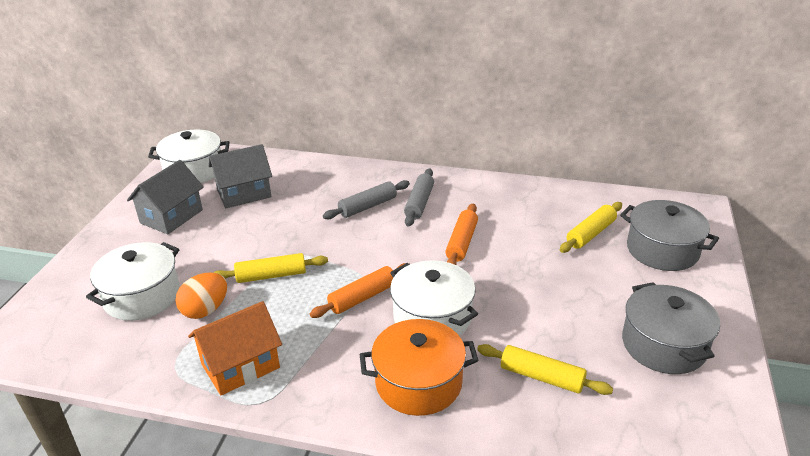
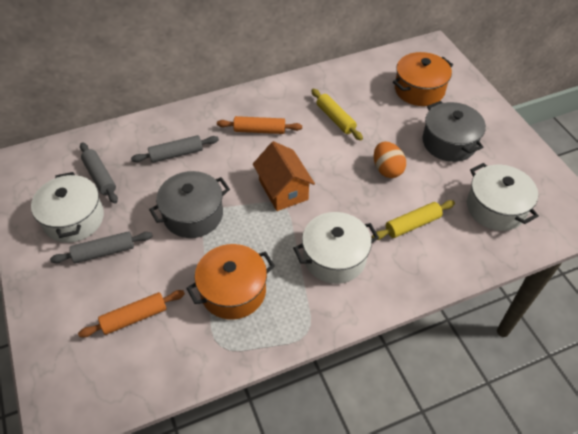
grey house: 2 -> 0
grey rolling pin: 2 -> 3
orange pot: 1 -> 2
yellow rolling pin: 3 -> 2

